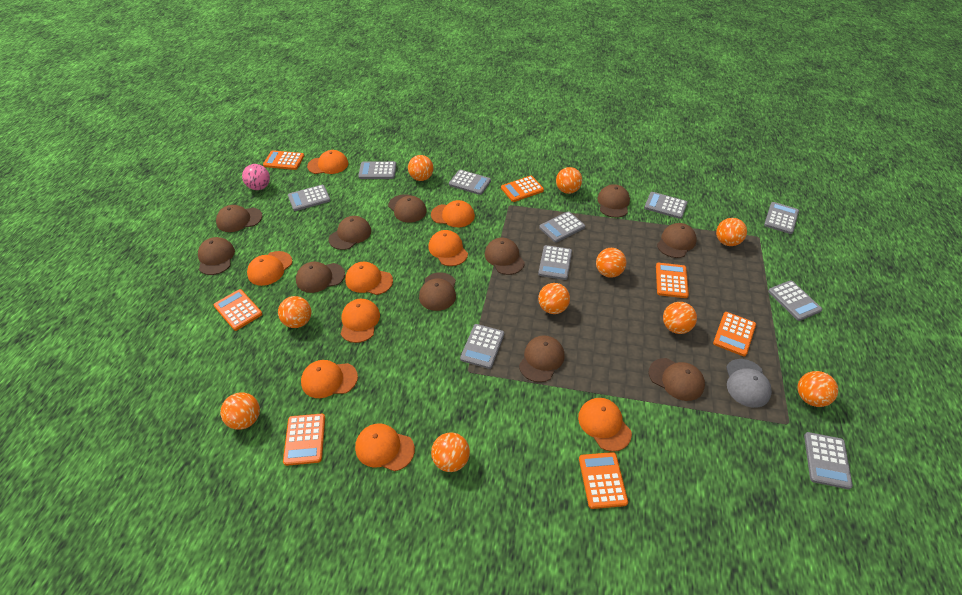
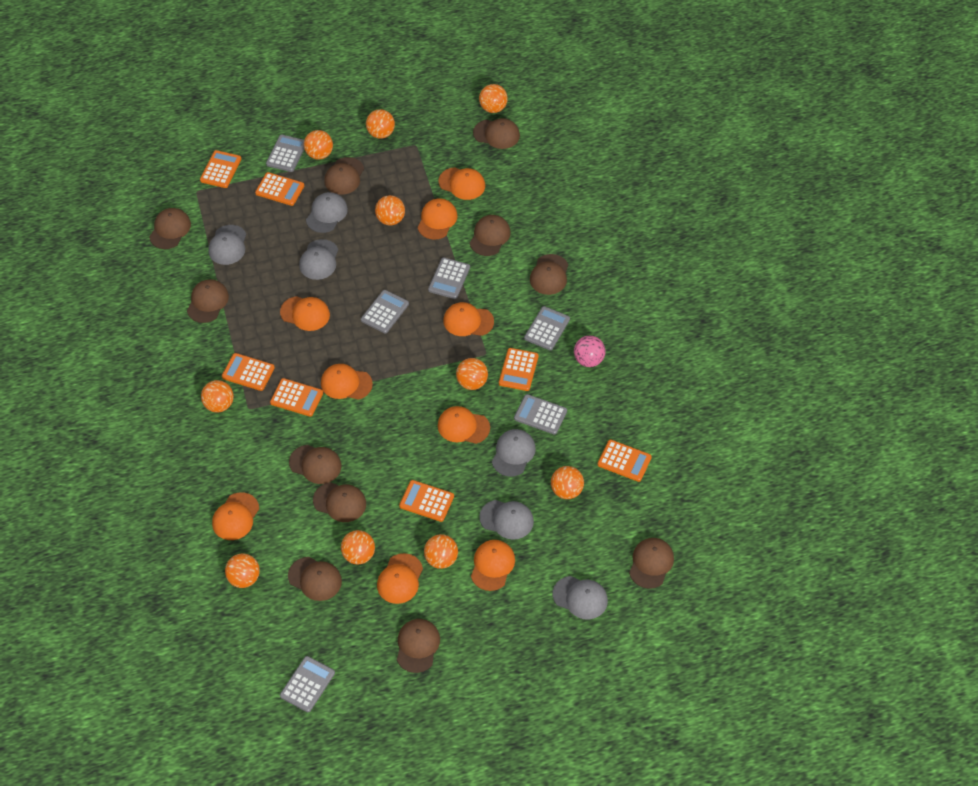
grey calculator: 10 -> 6
grey cap: 1 -> 6

